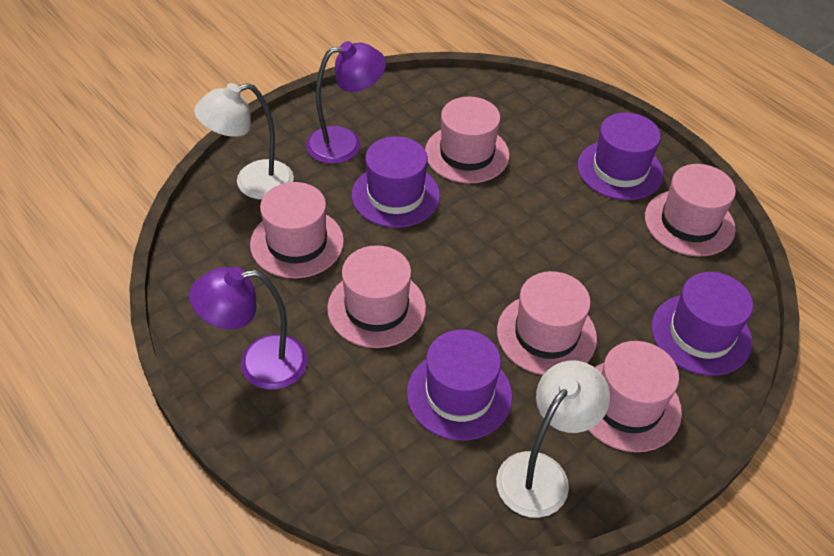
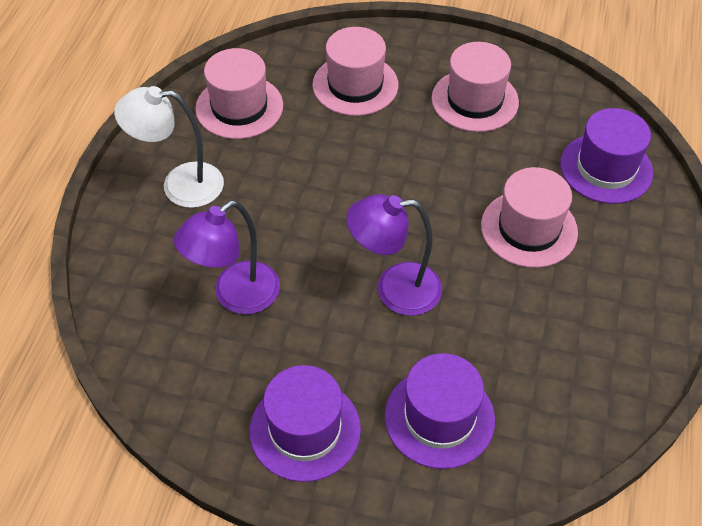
pink hat: 6 -> 4
purple hat: 4 -> 3
white lamp: 2 -> 1

